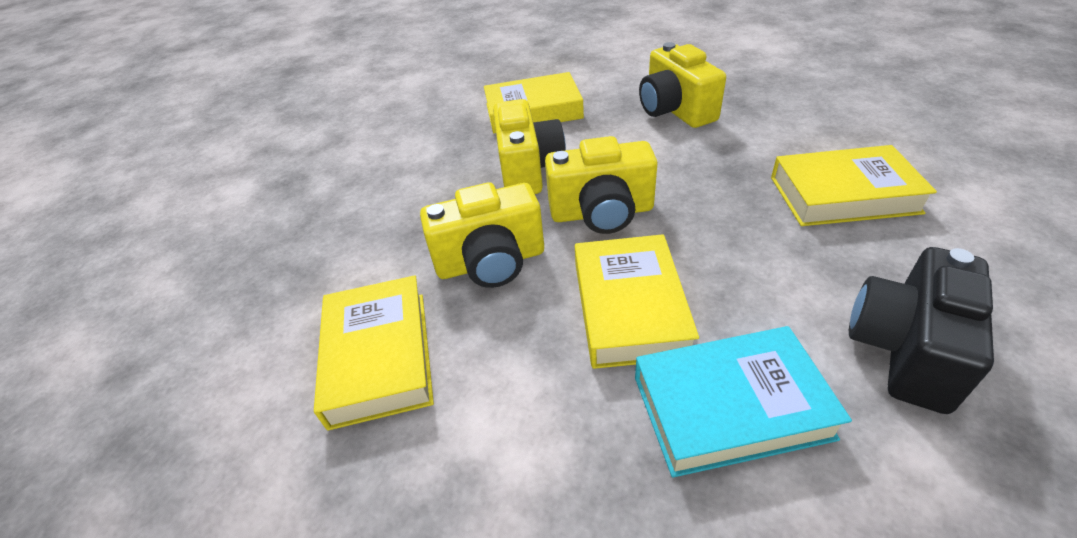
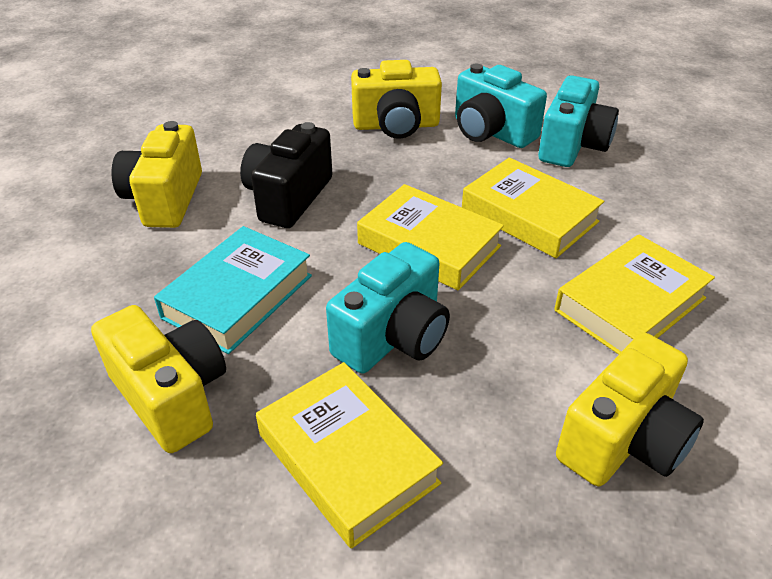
turquoise camera: 0 -> 3

